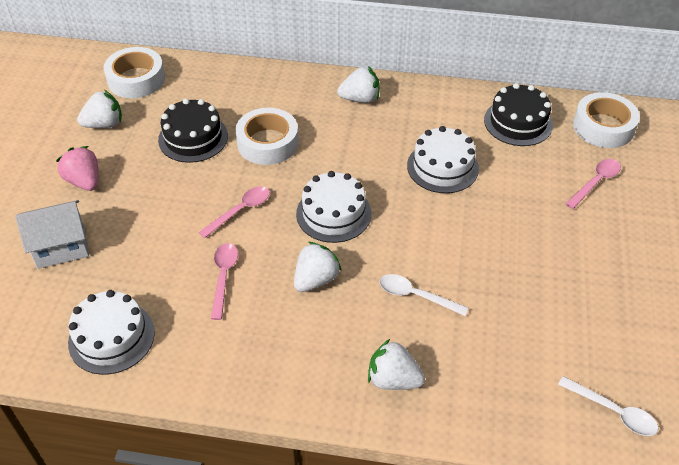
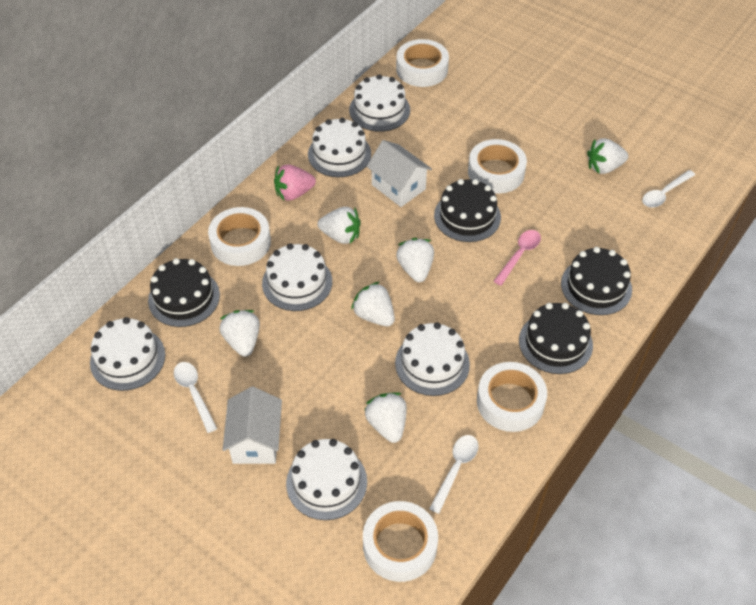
black cake: 2 -> 4
pink spoon: 3 -> 1
white cake: 3 -> 6
white house: 1 -> 2
white spoon: 2 -> 3
white strawberry: 4 -> 6
white tape: 3 -> 5

